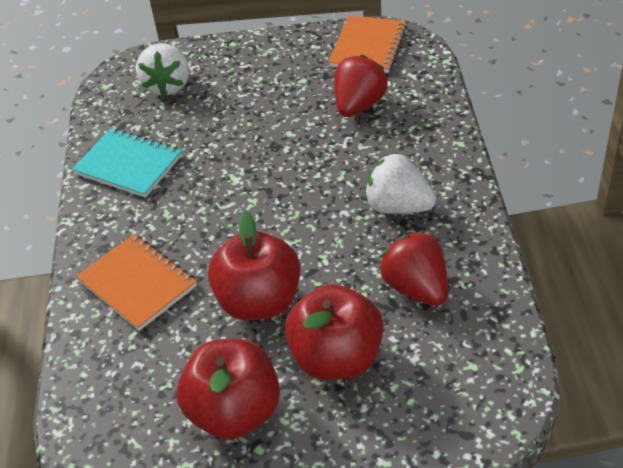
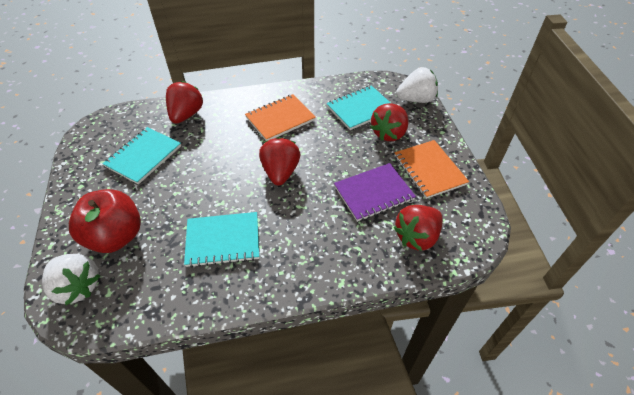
purple notebook: 0 -> 1
red apple: 3 -> 1
red strawberry: 2 -> 4
turquoise notebook: 1 -> 3

